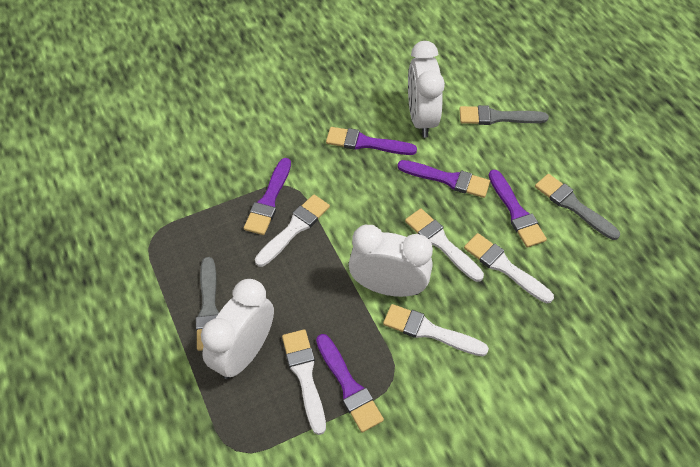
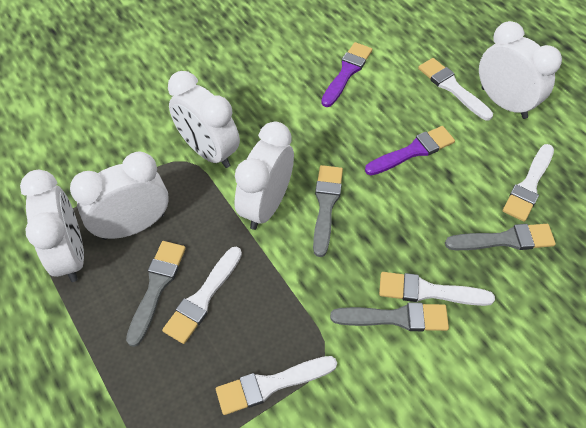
grey brush: 3 -> 4
purple brush: 5 -> 2
white clock: 3 -> 5

